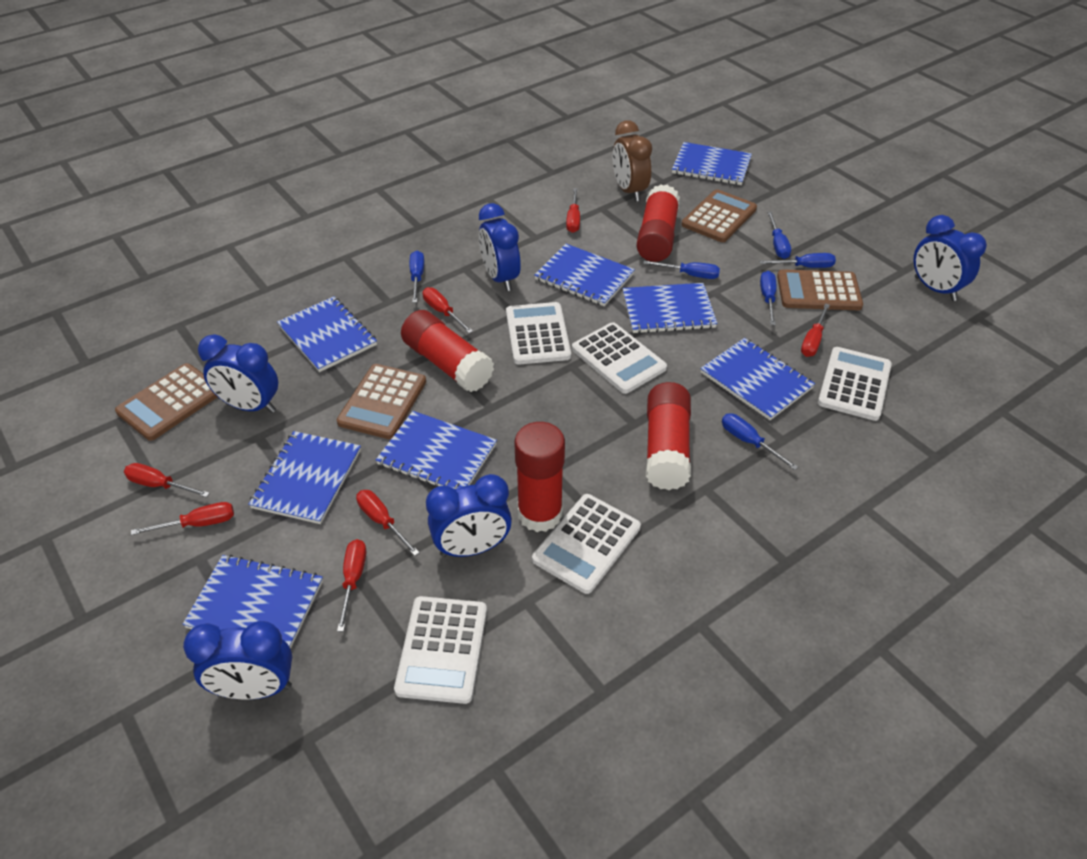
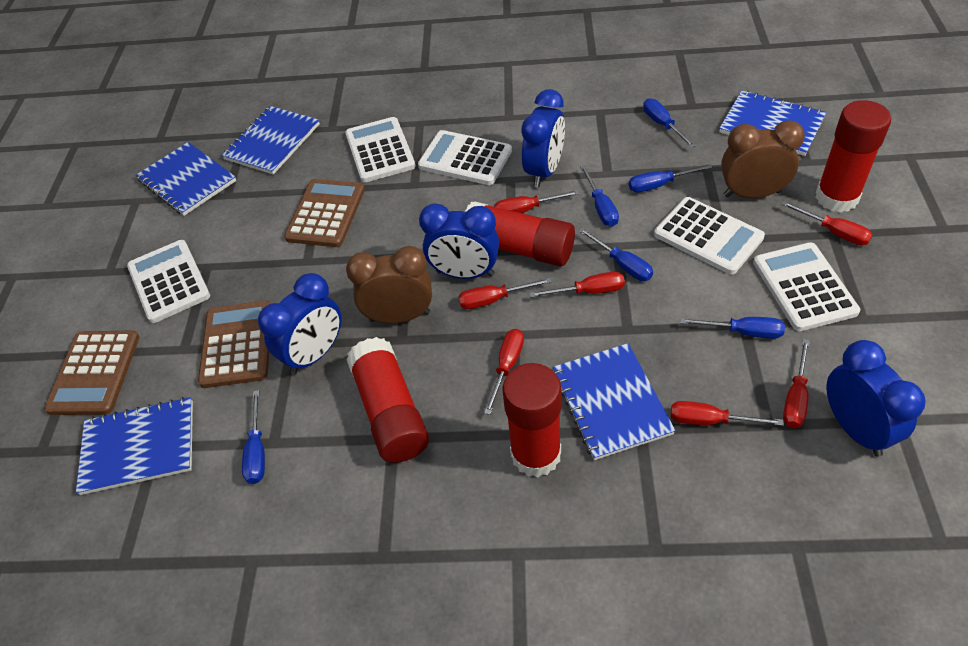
blue clock: 5 -> 4
blue notebook: 8 -> 5
brown calculator: 4 -> 3
brown clock: 1 -> 2

